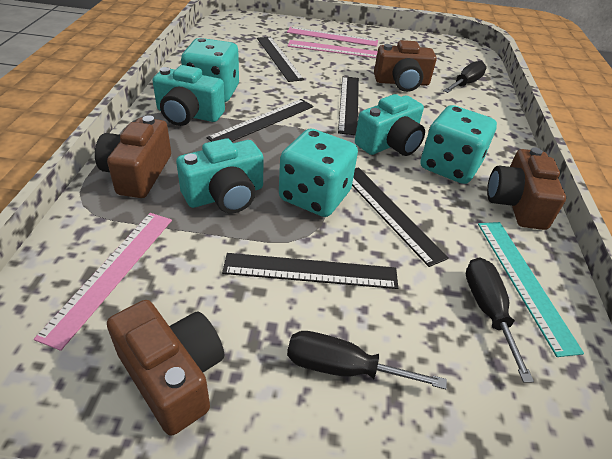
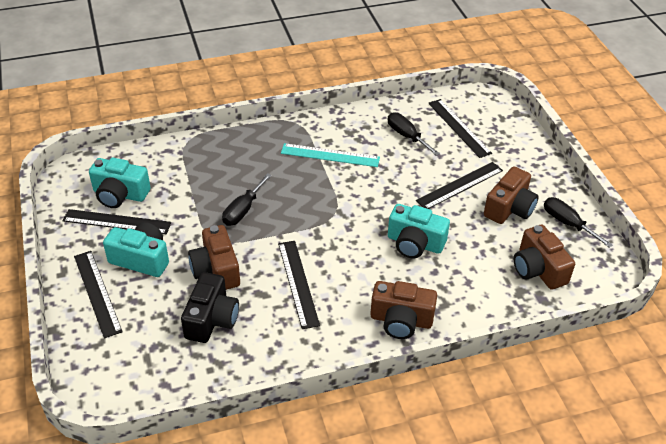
black camera: 0 -> 1
pink ruler: 3 -> 0
turquoise dice: 3 -> 0

